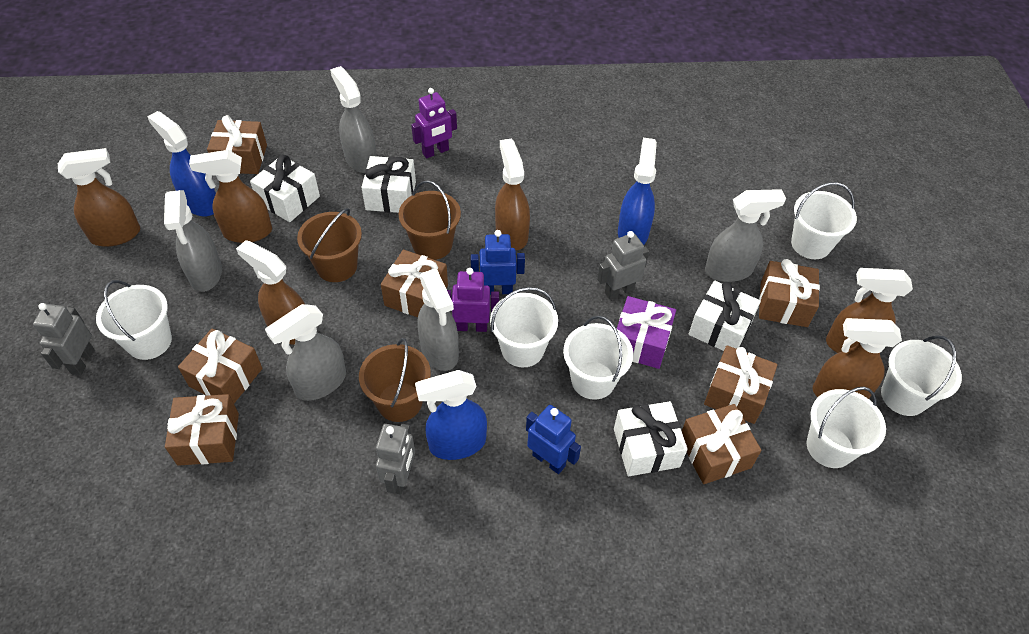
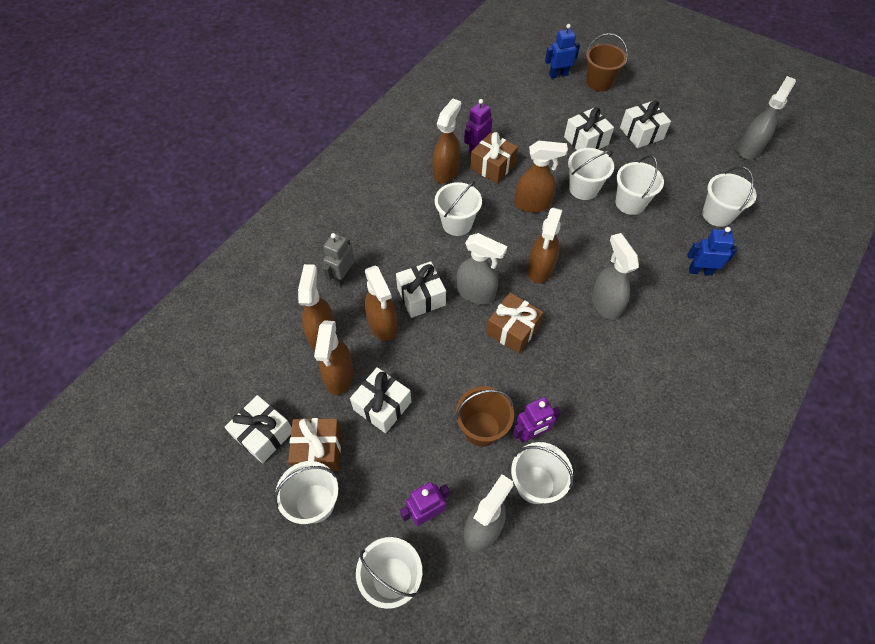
blue spray bottle: 3 -> 0
brown bucket: 3 -> 2
brown gift: 7 -> 3
grey robot: 3 -> 1
grey spray bottle: 5 -> 4
purple gift: 1 -> 0
purple robot: 2 -> 3
white bucket: 6 -> 7
white gift: 4 -> 5

